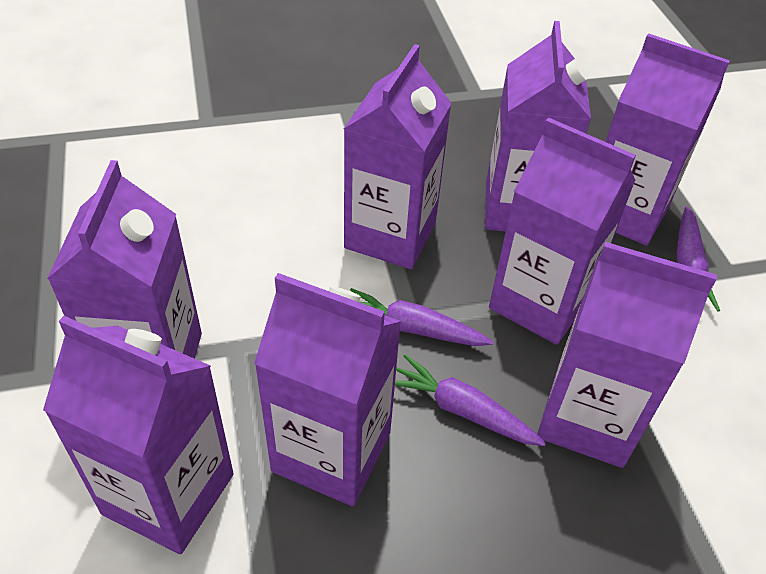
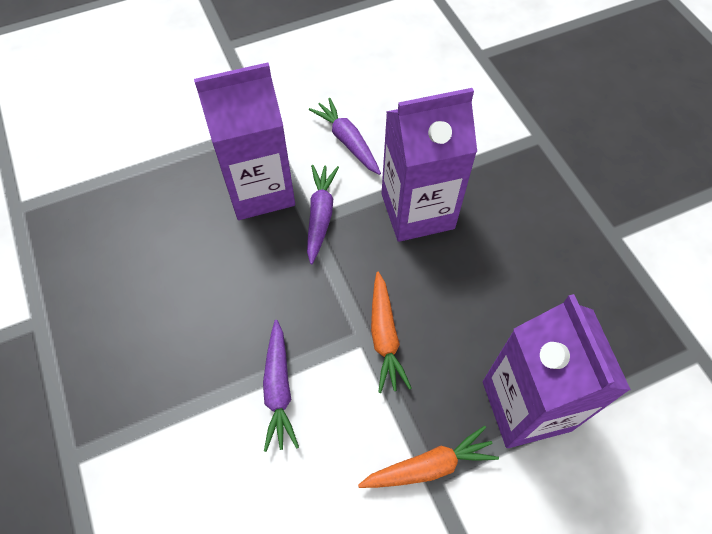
orange carrot: 0 -> 2
purple carton: 8 -> 3

